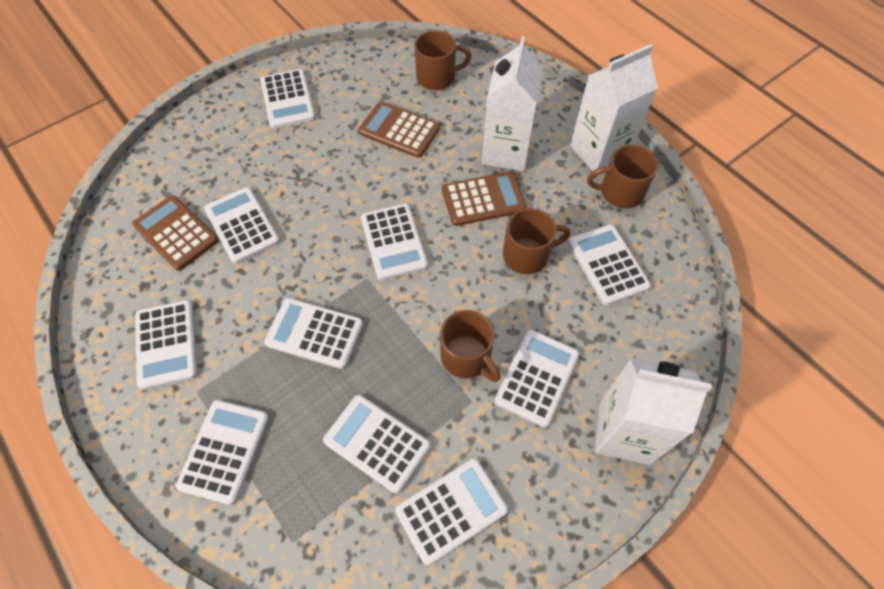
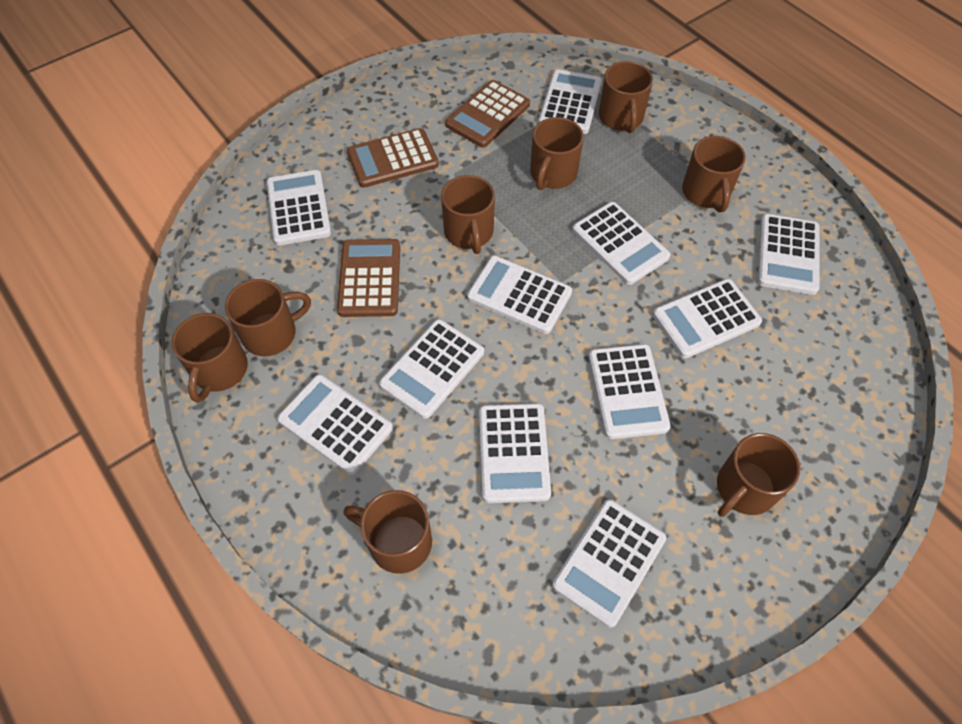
brown mug: 4 -> 8
white calculator: 10 -> 11
white carton: 3 -> 0

